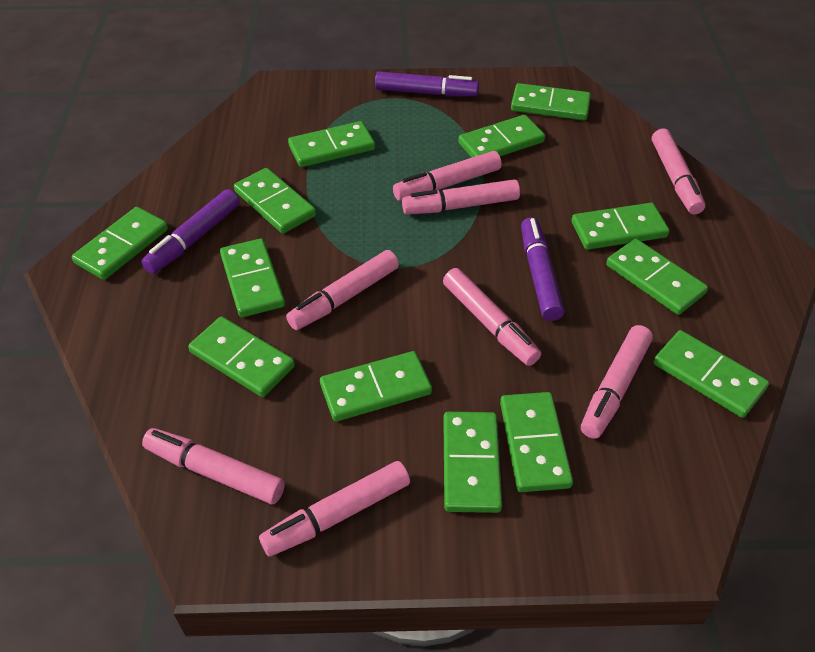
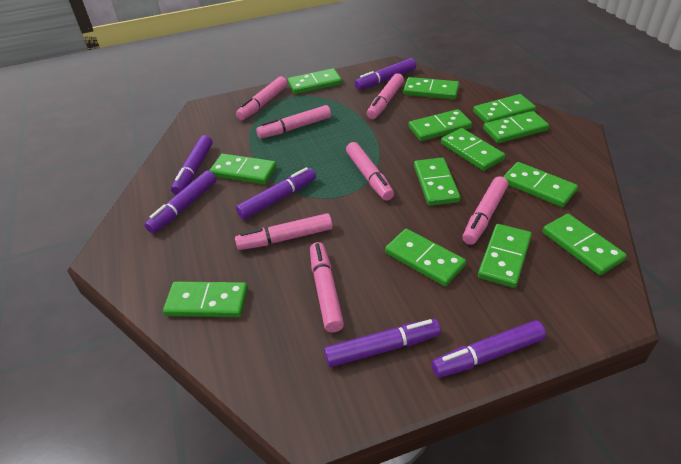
pink marker: 8 -> 7
purple marker: 3 -> 6

